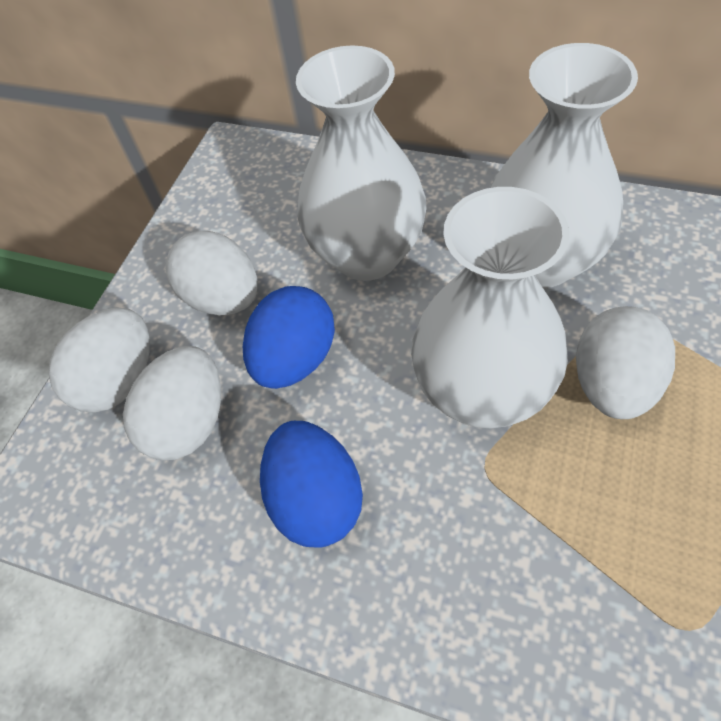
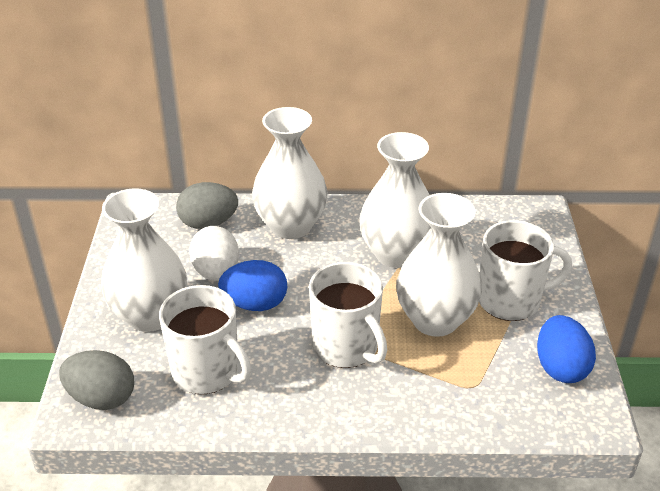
grey egg: 0 -> 2
white egg: 4 -> 1
white mug: 0 -> 3
white vase: 3 -> 4

